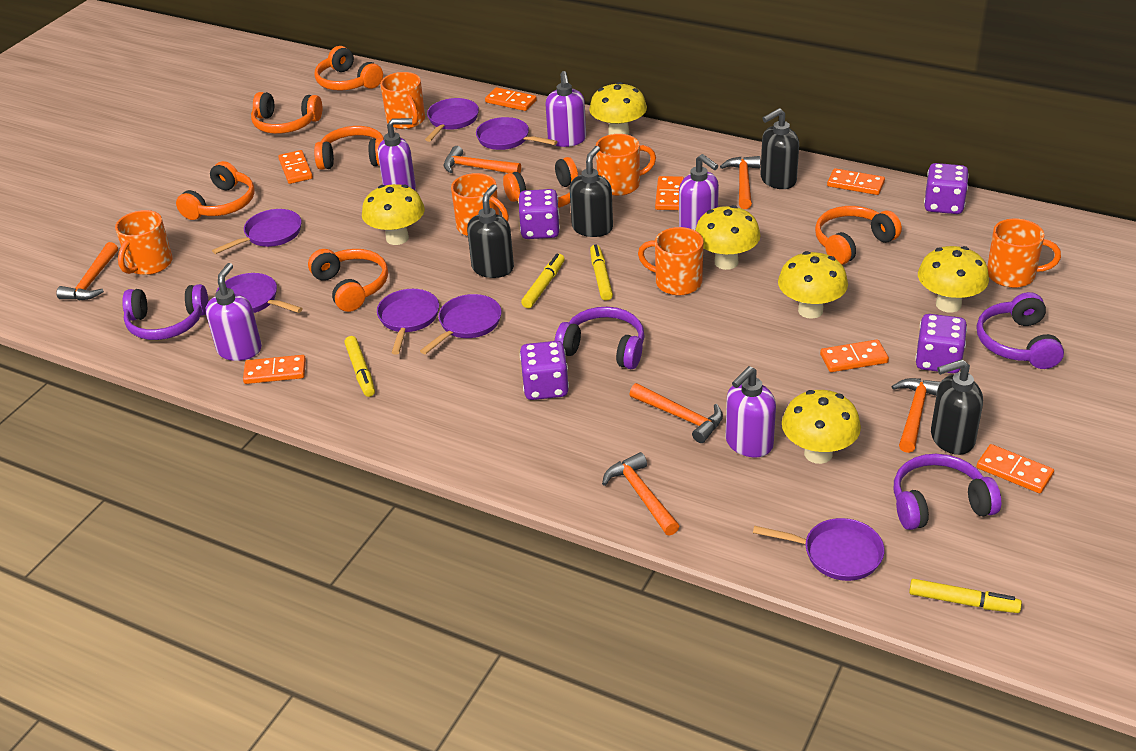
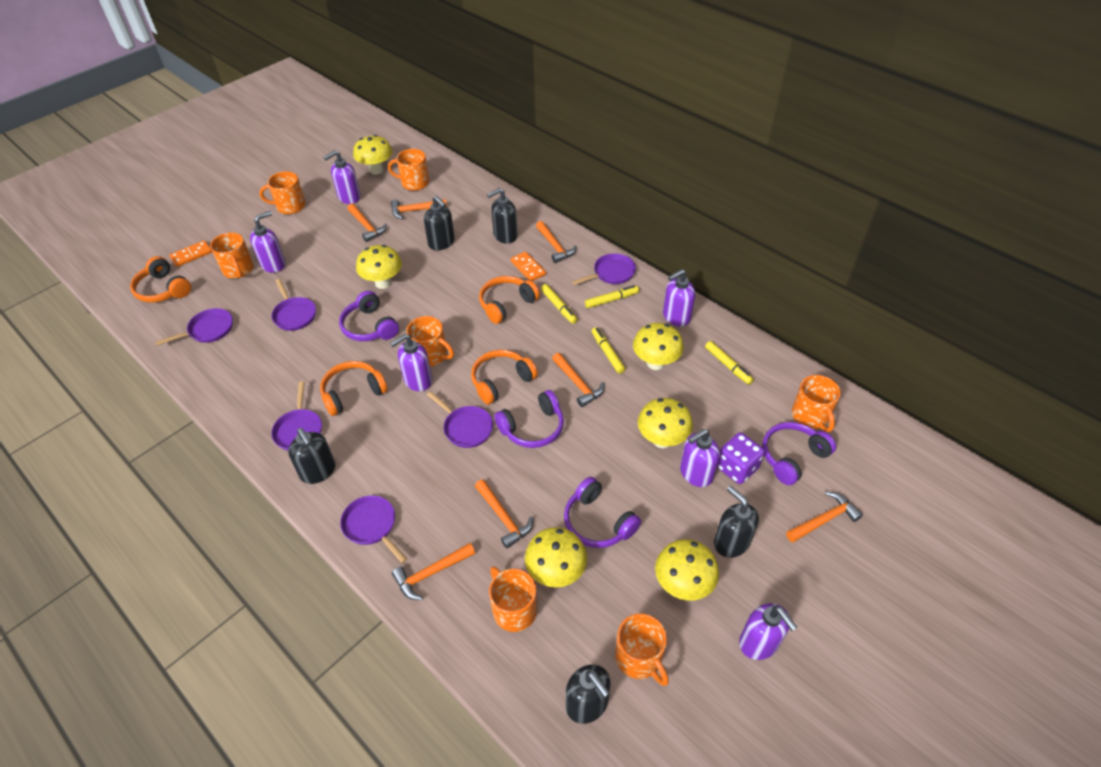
black soap dispenser: 4 -> 5
orange domino: 7 -> 2
orange hammer: 6 -> 7
orange headphones: 7 -> 4
orange mug: 6 -> 7
purple dice: 4 -> 1
purple pan: 7 -> 6
purple soap dispenser: 5 -> 6

